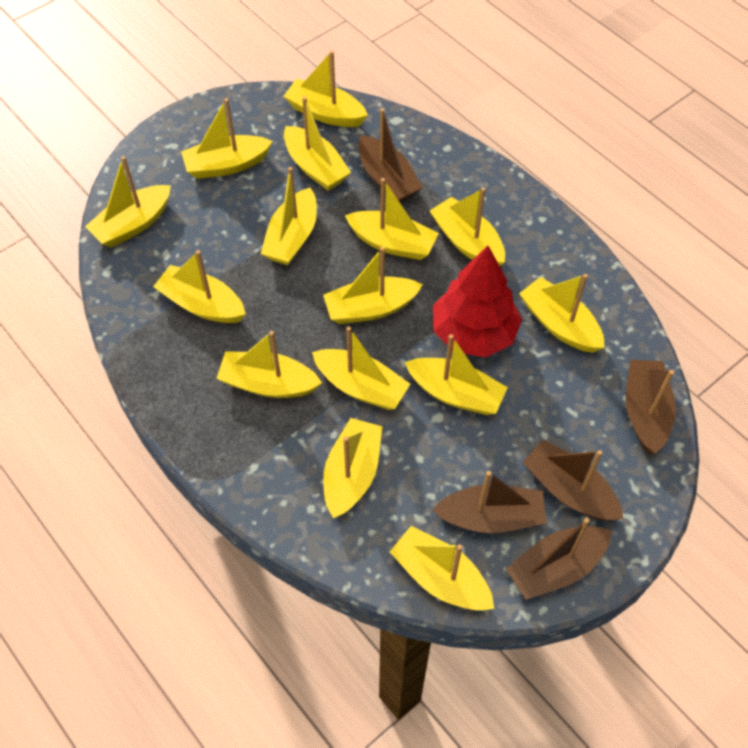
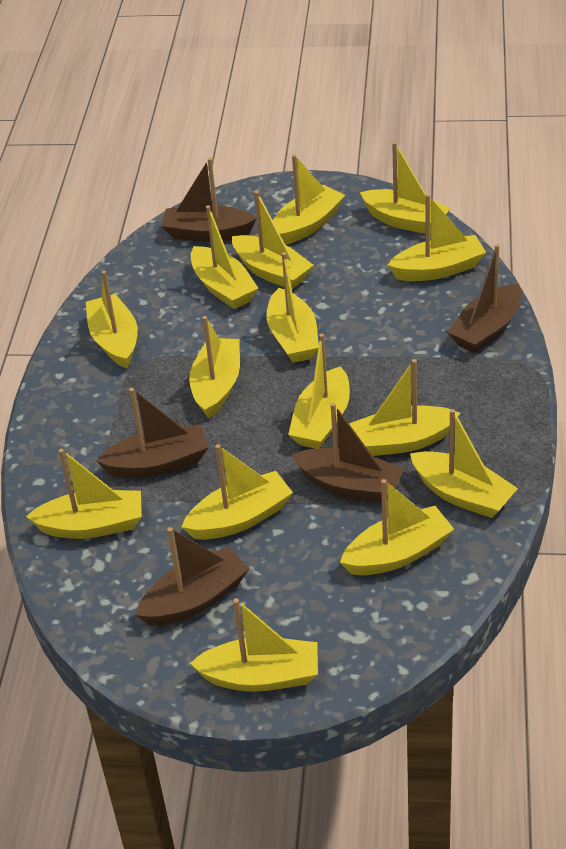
red tree: 1 -> 0

